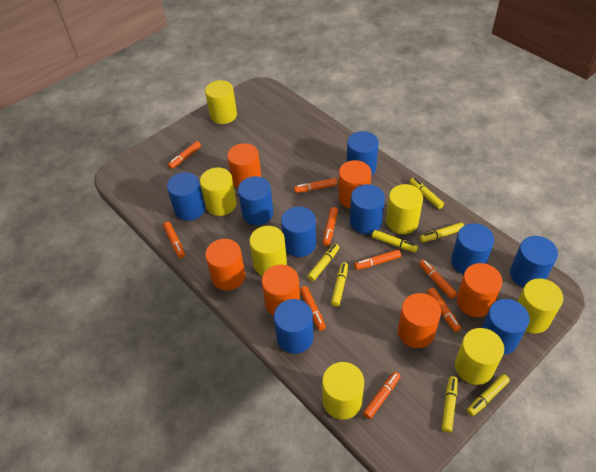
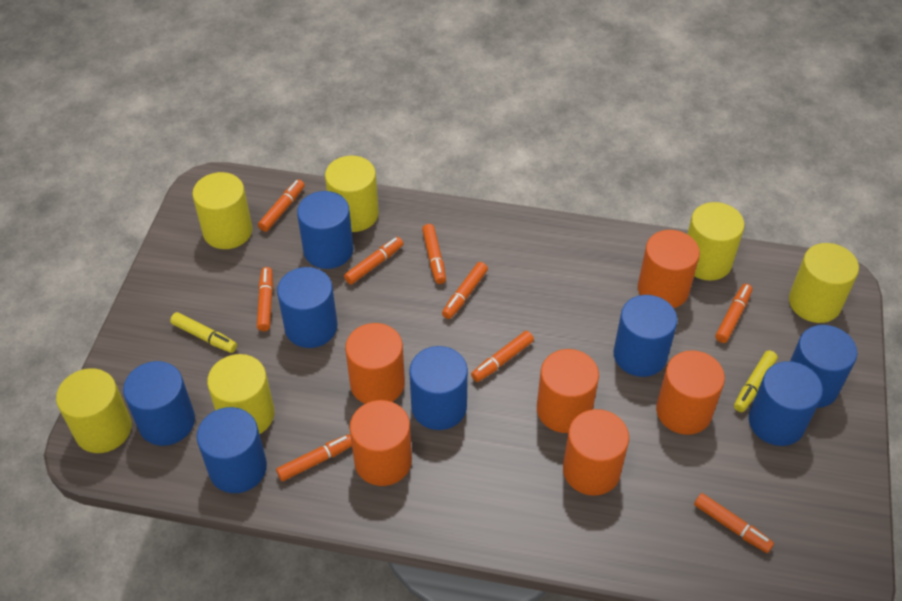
blue cylinder: 9 -> 8
yellow cylinder: 7 -> 6
yellow marker: 7 -> 2

